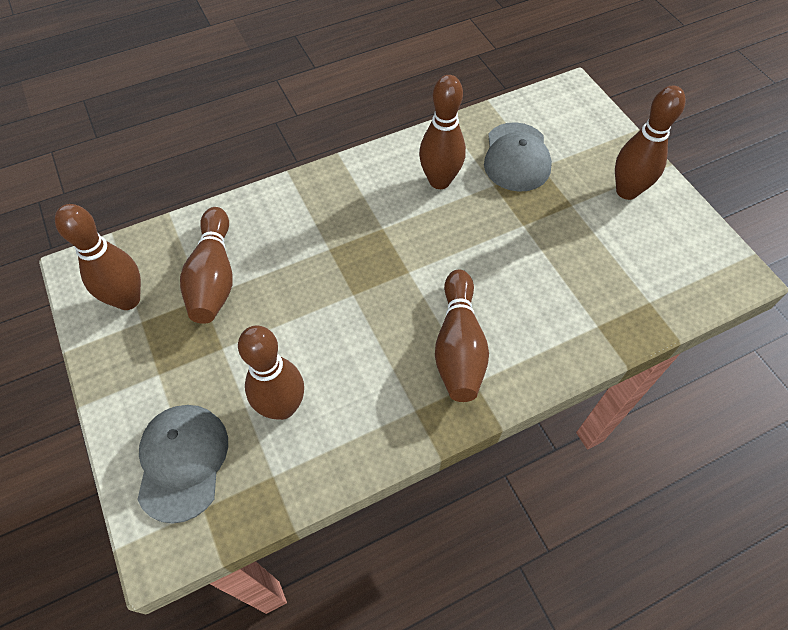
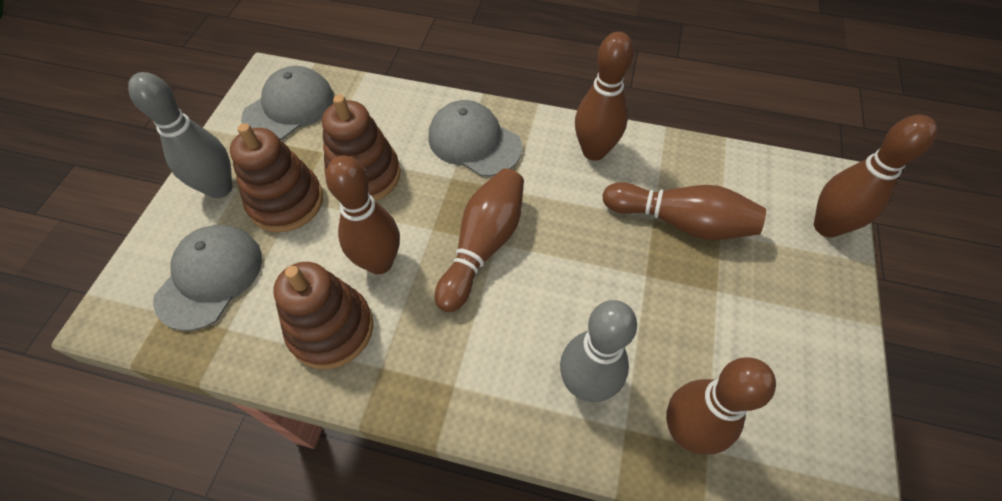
brown stacking toy: 0 -> 3
grey bowling pin: 0 -> 2
grey cap: 2 -> 3

